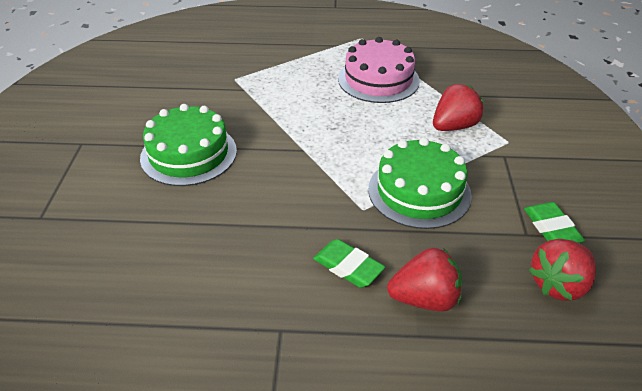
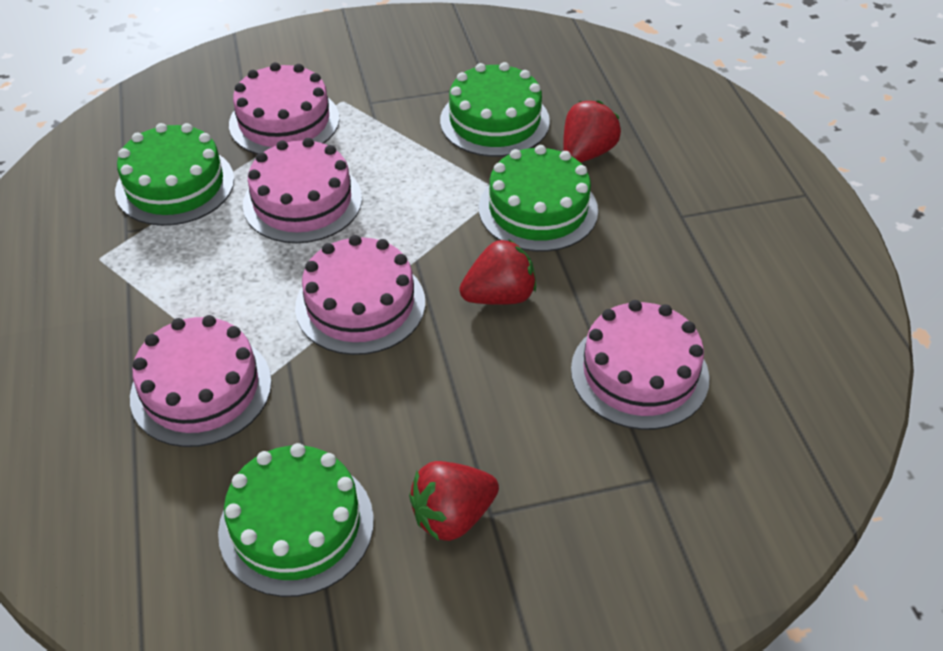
green cake: 2 -> 4
green eraser: 2 -> 0
pink cake: 1 -> 5

